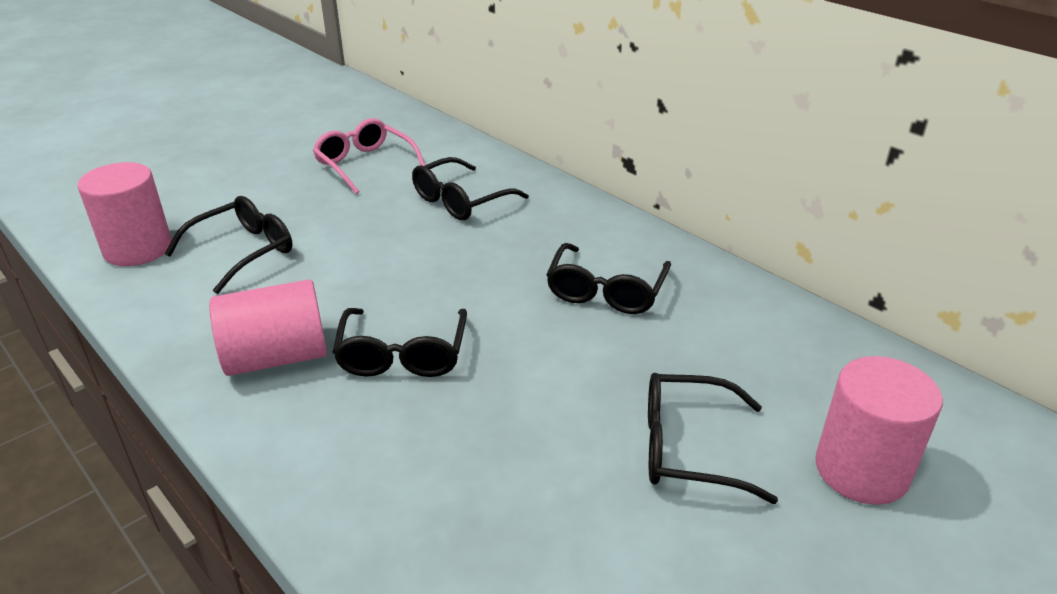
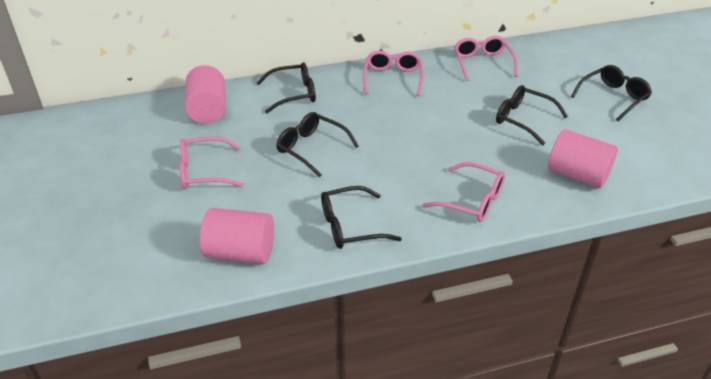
pink glasses: 1 -> 4

